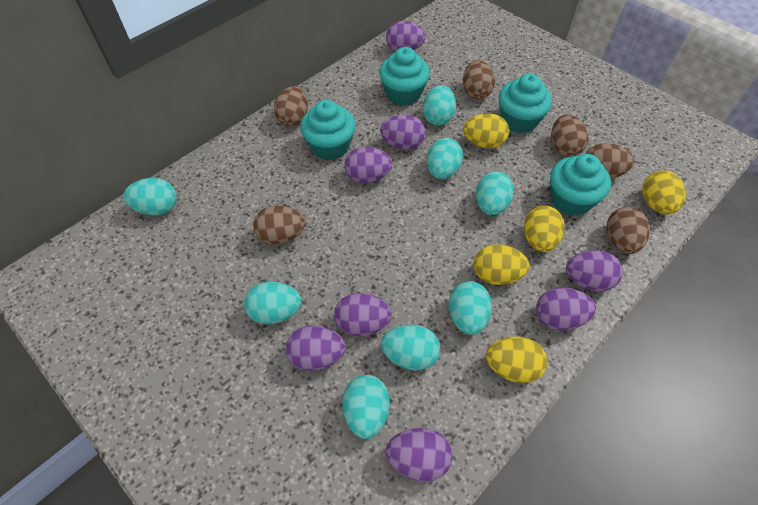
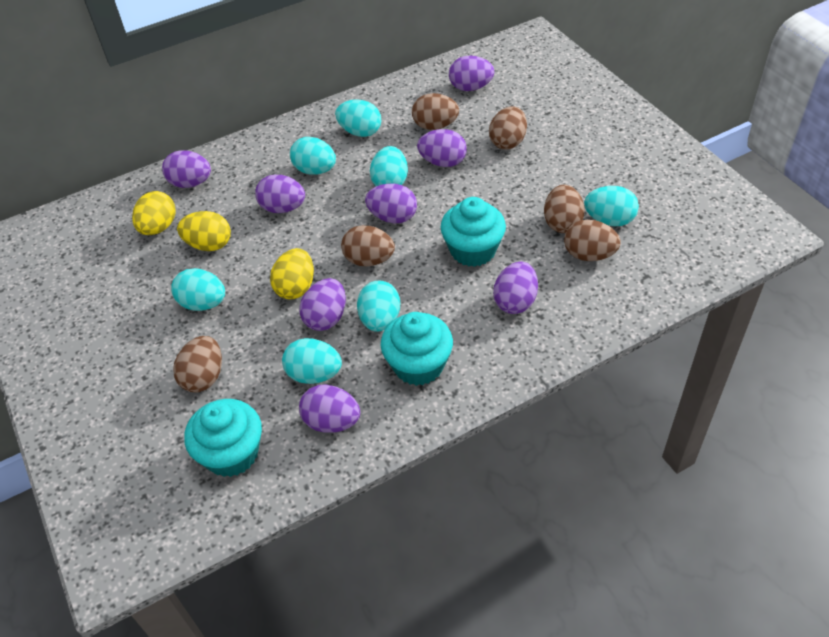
turquoise cupcake: 4 -> 3
turquoise egg: 8 -> 7
yellow egg: 5 -> 3

